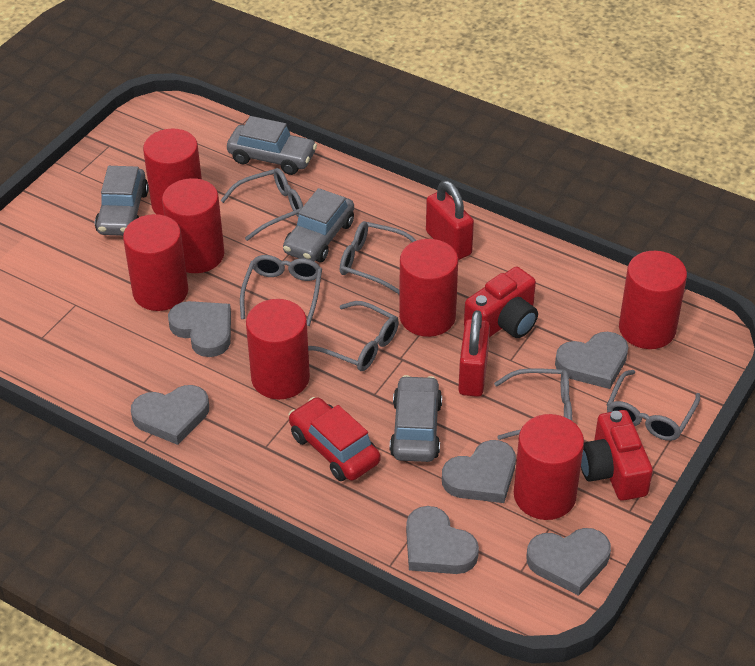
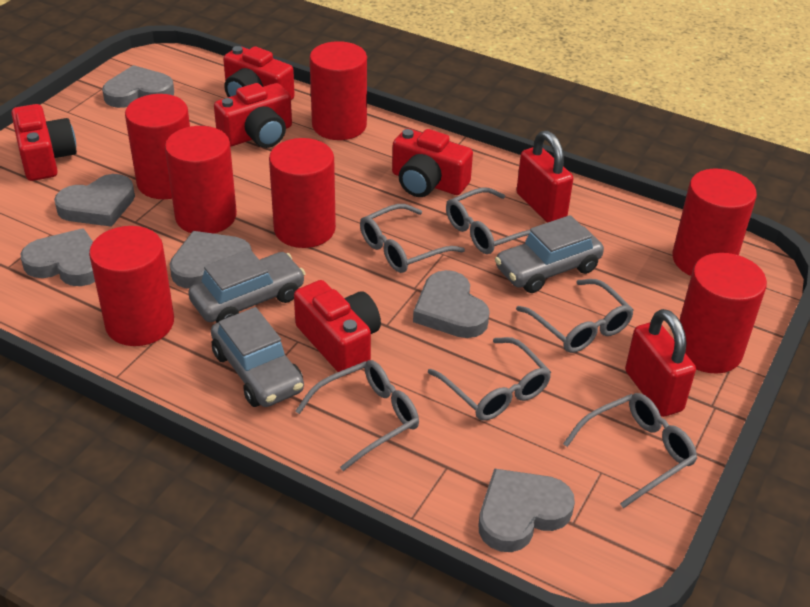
grey car: 4 -> 3
red camera: 2 -> 5
red car: 1 -> 0

